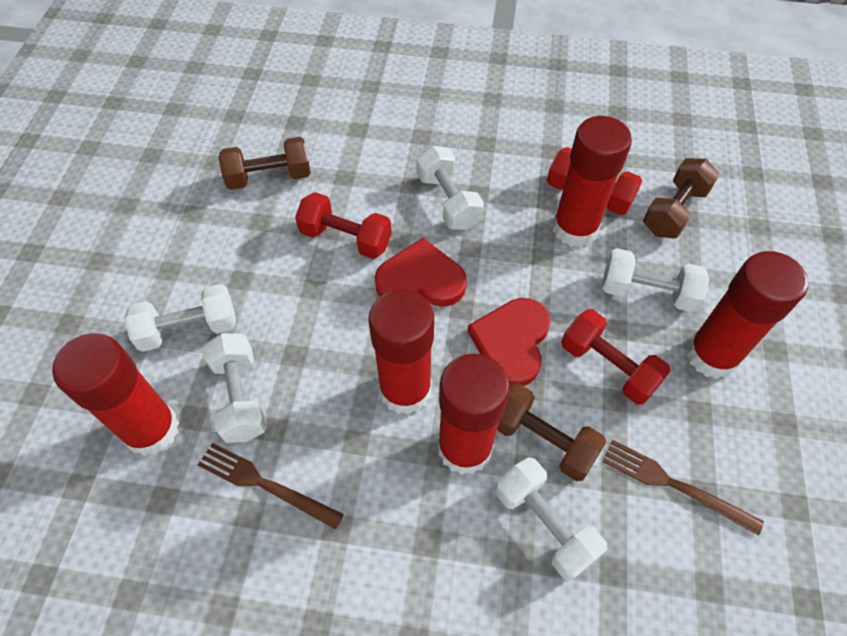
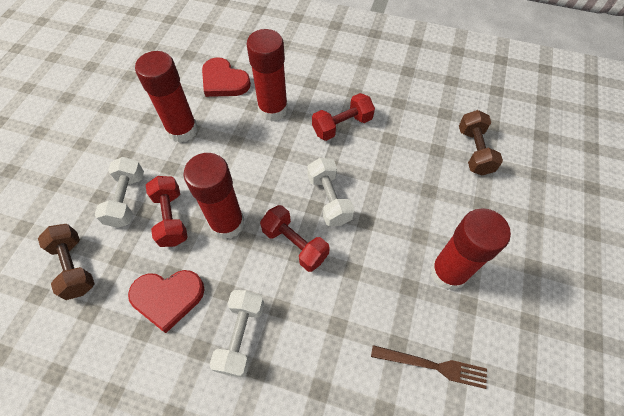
brown dumbbell: 3 -> 2
brown fork: 2 -> 1
red glue stick: 5 -> 4
white dumbbell: 5 -> 3

